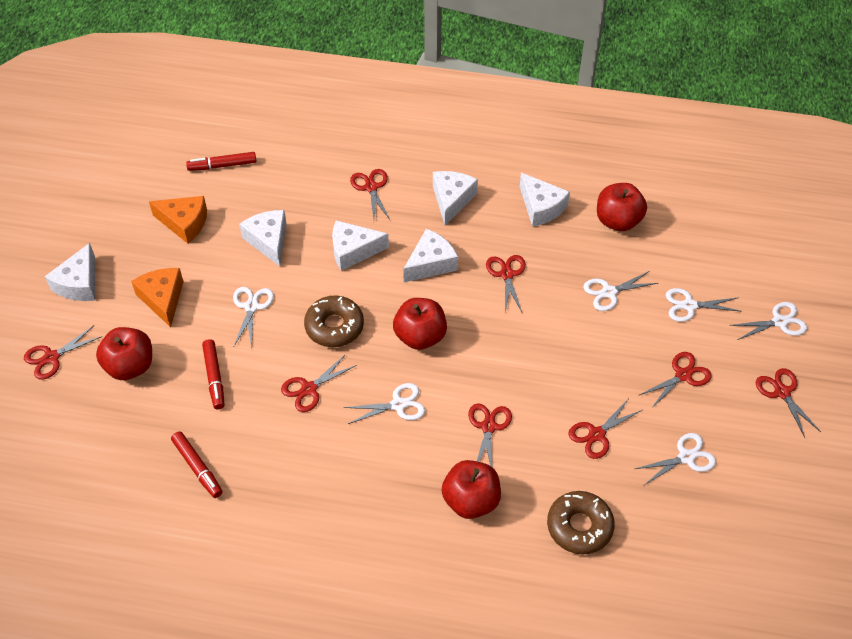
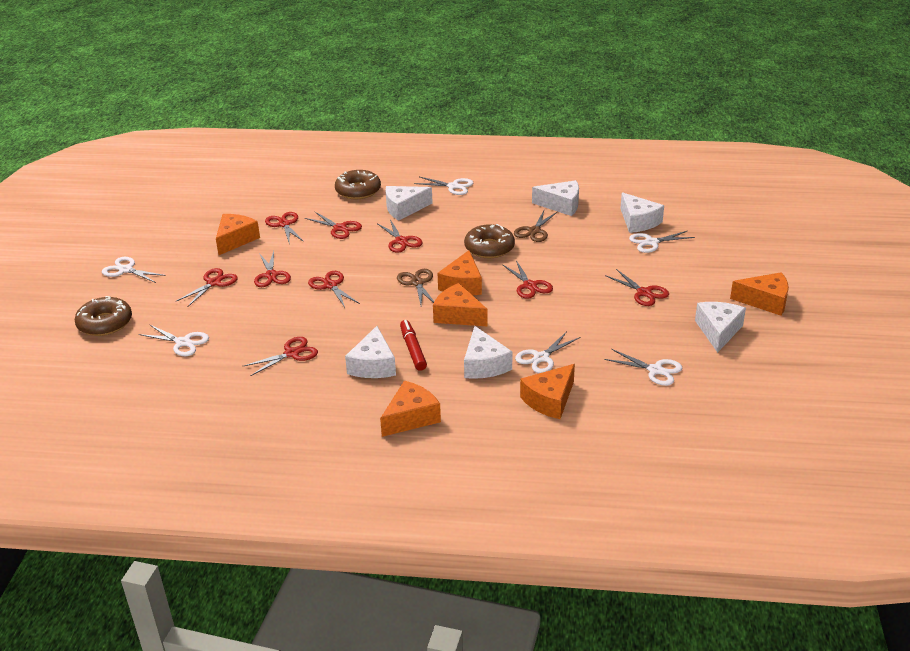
brown donut: 2 -> 3
brown scissors: 0 -> 2
orange cheese: 2 -> 6
red apple: 4 -> 0
red marker: 3 -> 1
red scissors: 8 -> 9

